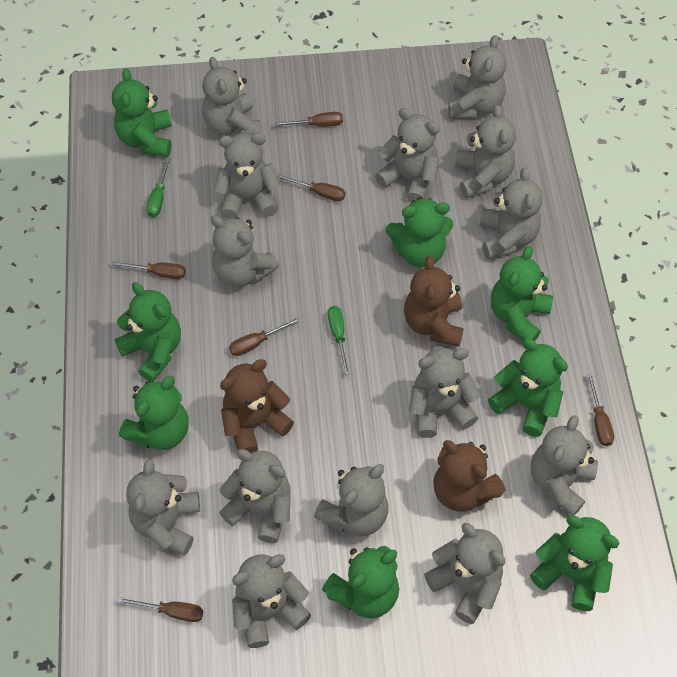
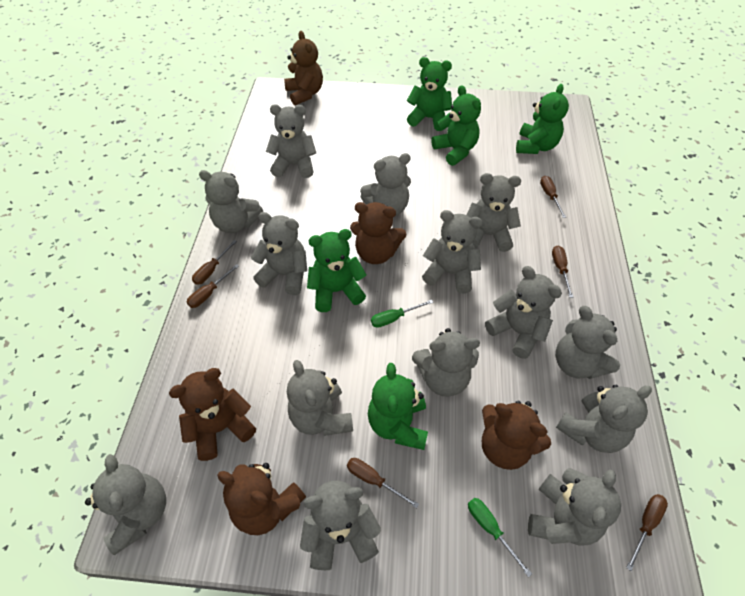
brown teddy bear: 3 -> 5
green teddy bear: 8 -> 5

